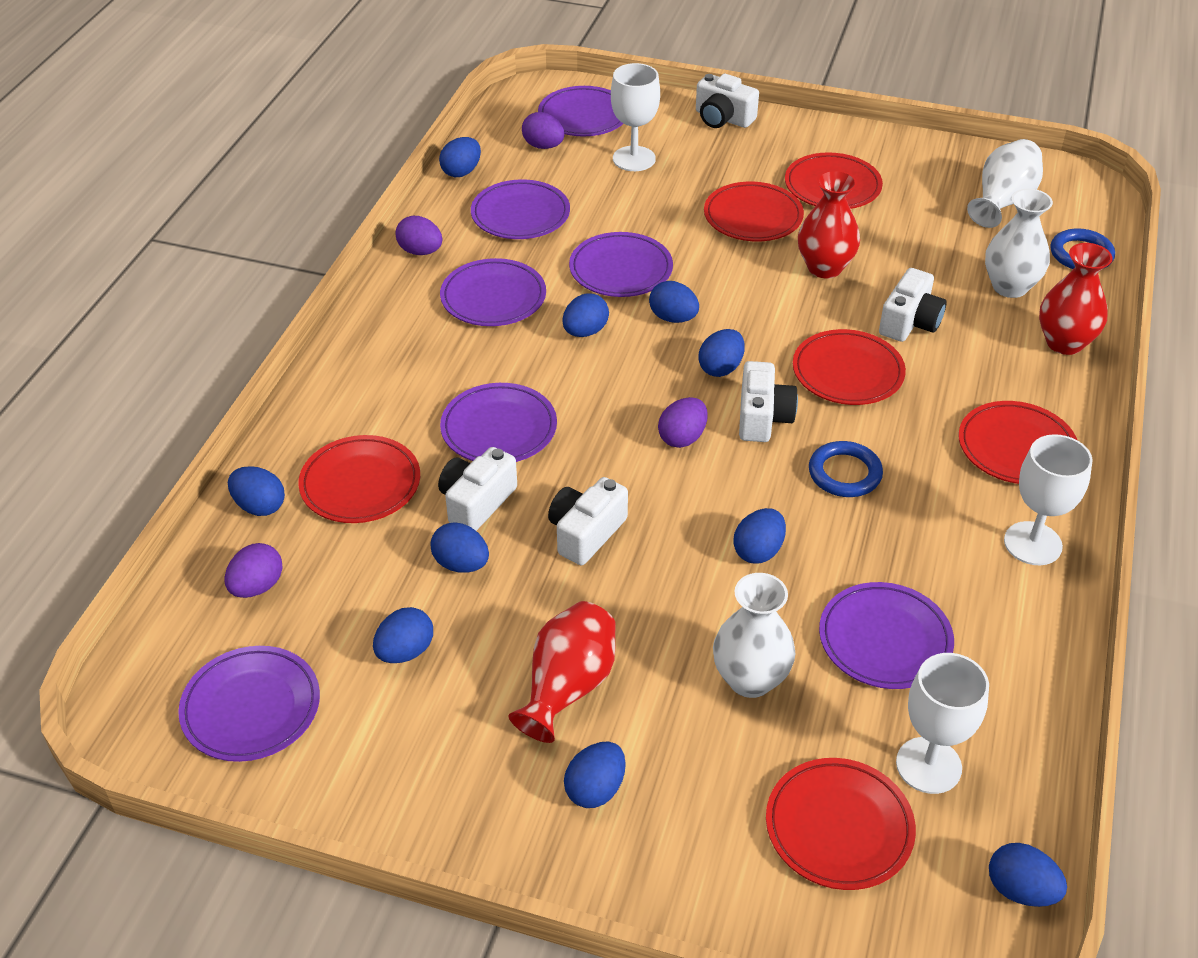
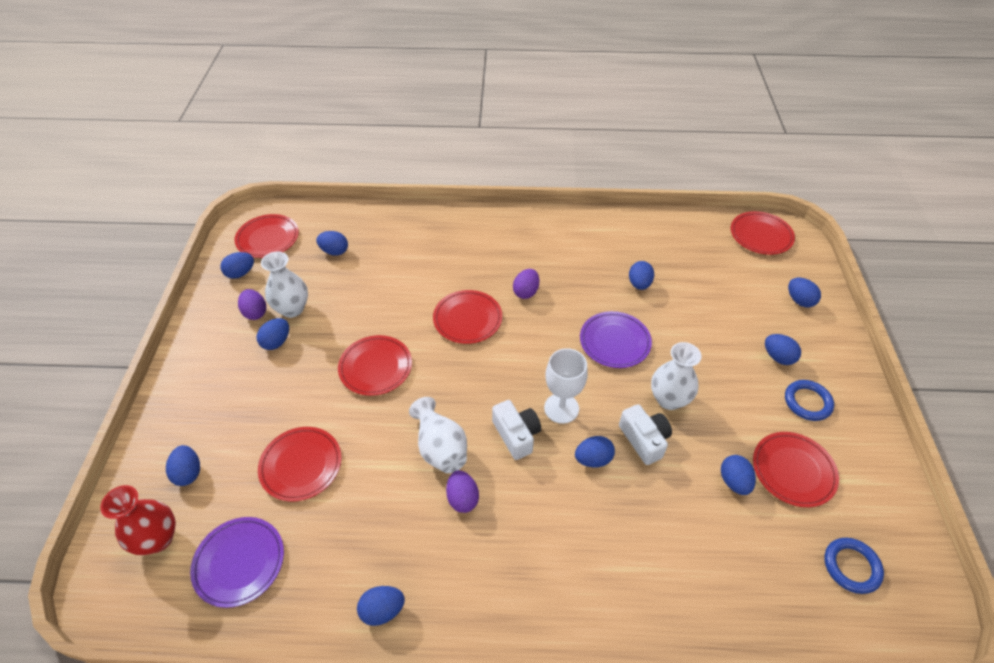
purple egg: 4 -> 3
purple plate: 7 -> 2
red vase: 3 -> 1
white camera: 5 -> 2
white goblet: 3 -> 1

